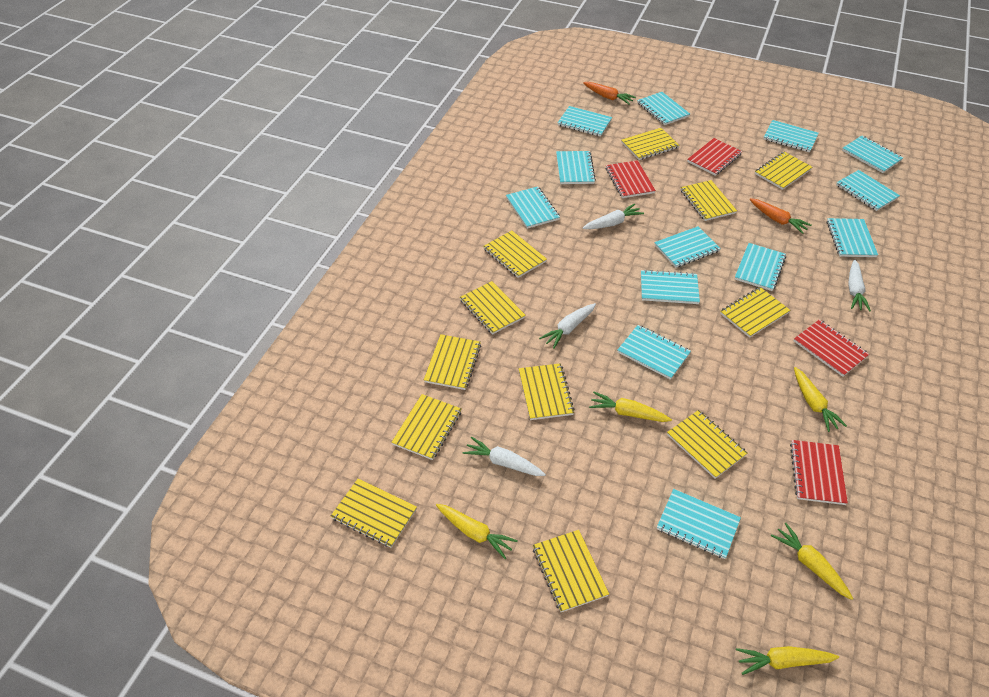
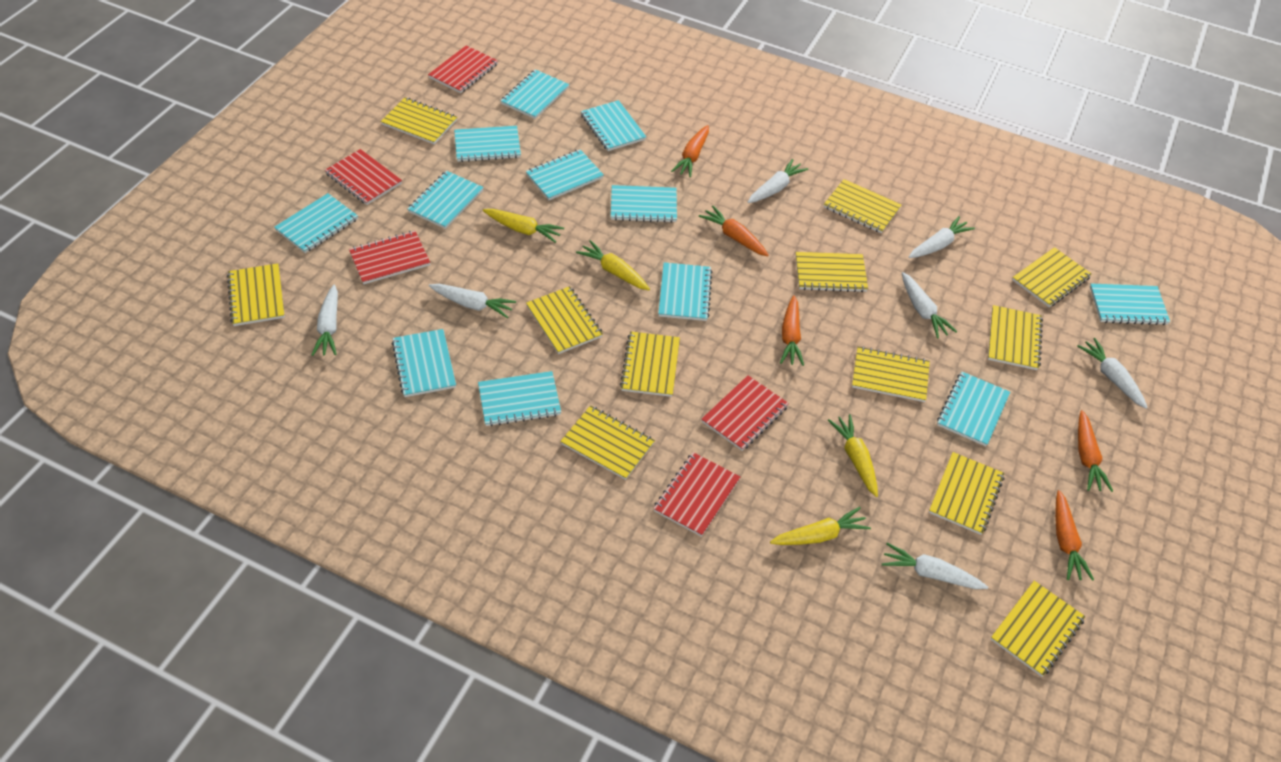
orange carrot: 2 -> 5
red notebook: 4 -> 5
turquoise notebook: 13 -> 12
white carrot: 4 -> 7
yellow carrot: 5 -> 4

